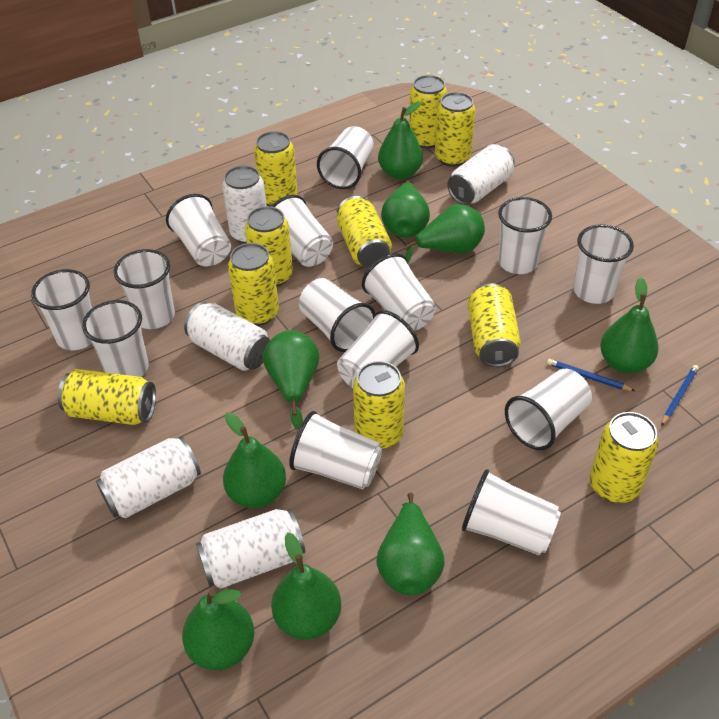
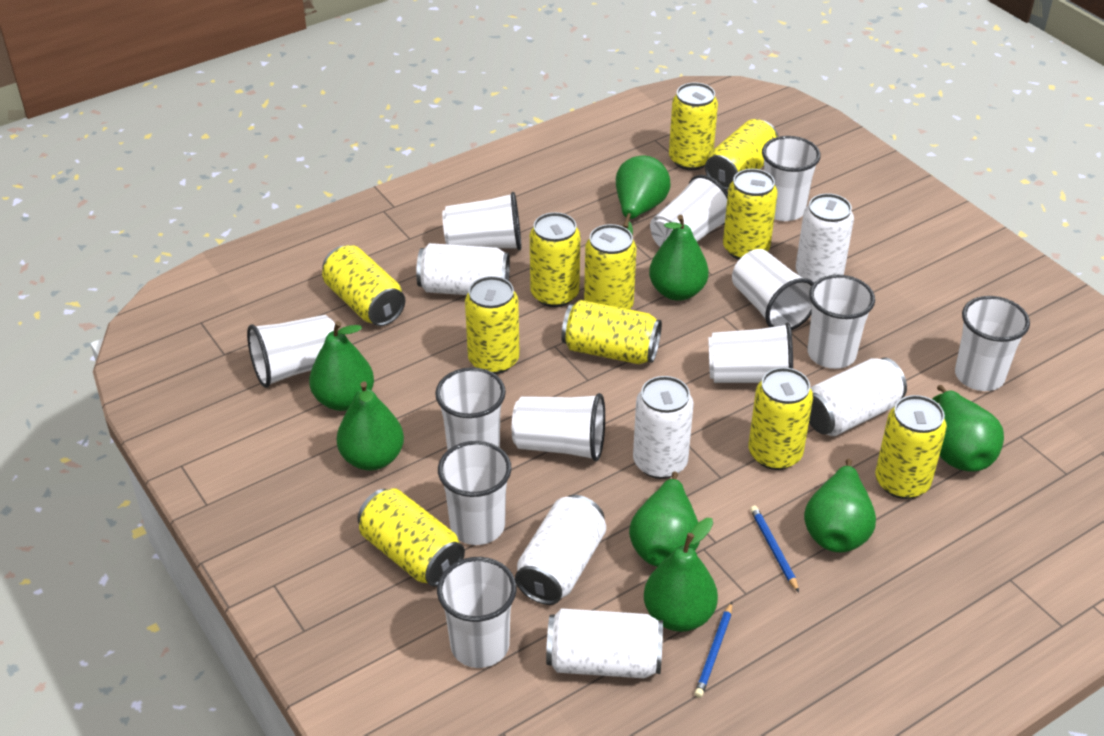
green pear: 9 -> 8
white can: 5 -> 6
white cup: 14 -> 12
yellow can: 10 -> 11

